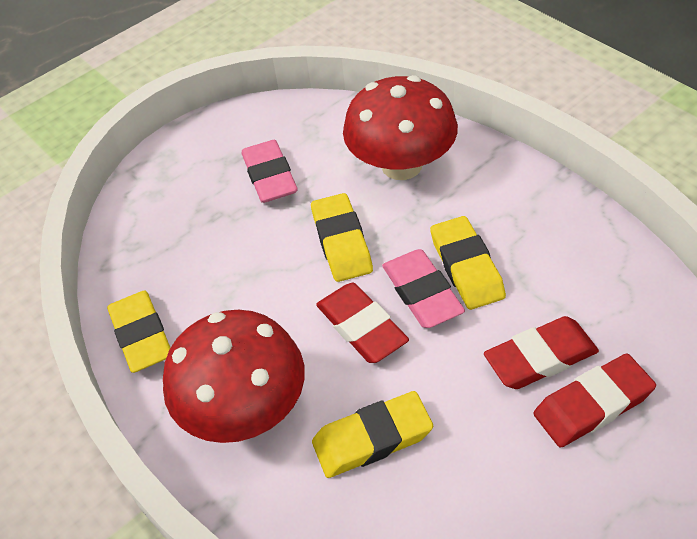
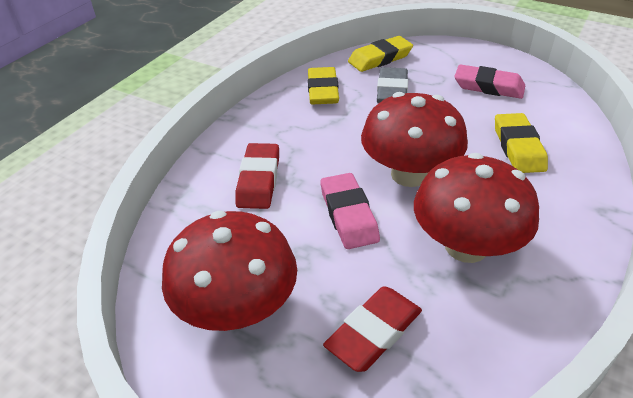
grey eraser: 0 -> 1
red eraser: 3 -> 2
red mushroom: 2 -> 3
yellow eraser: 4 -> 3

